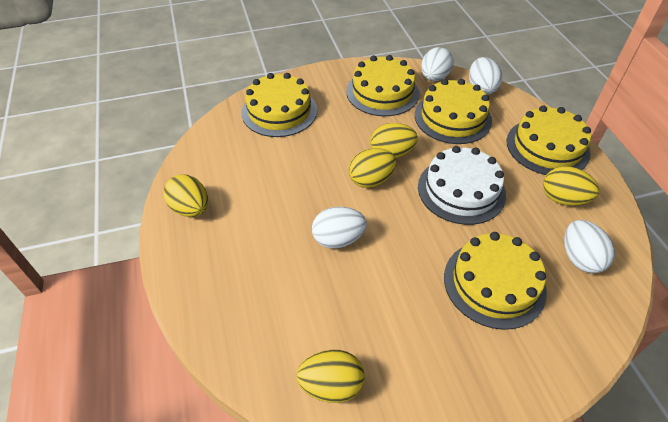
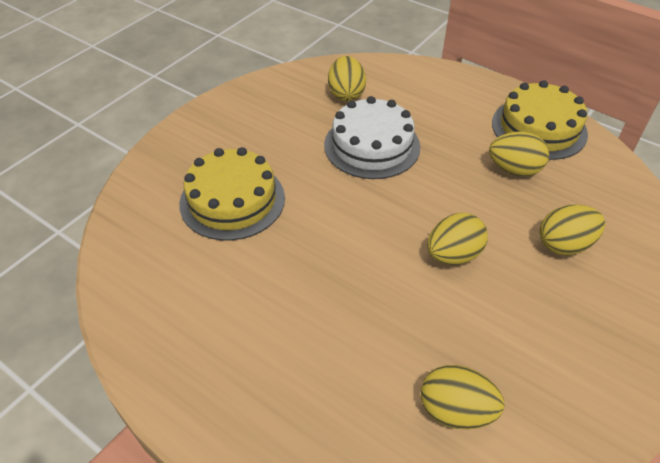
white egg: 4 -> 0
yellow cake: 5 -> 2

